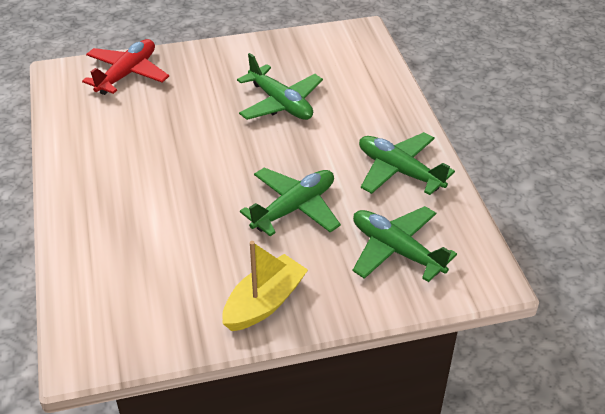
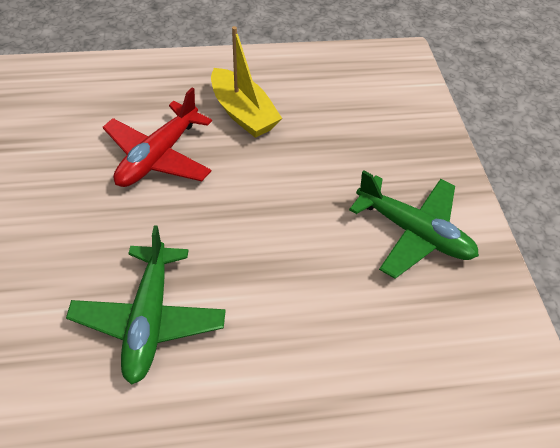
green plane: 4 -> 2

